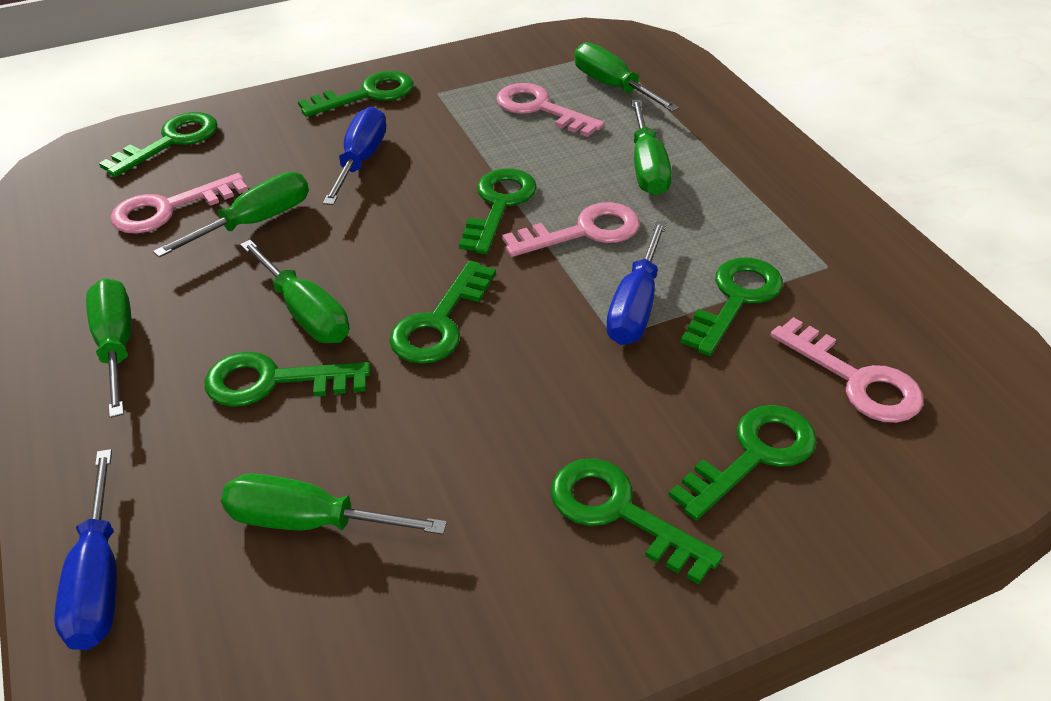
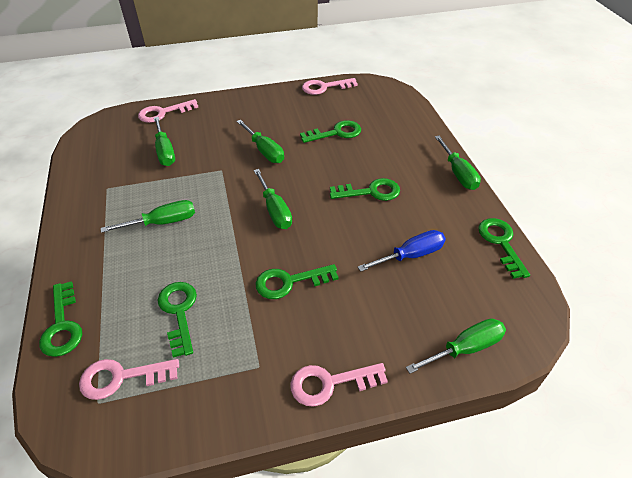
blue screwdriver: 3 -> 1
green key: 8 -> 6

